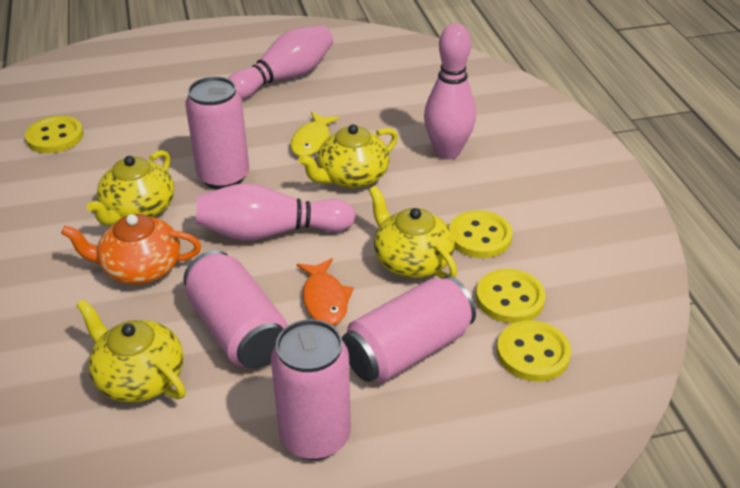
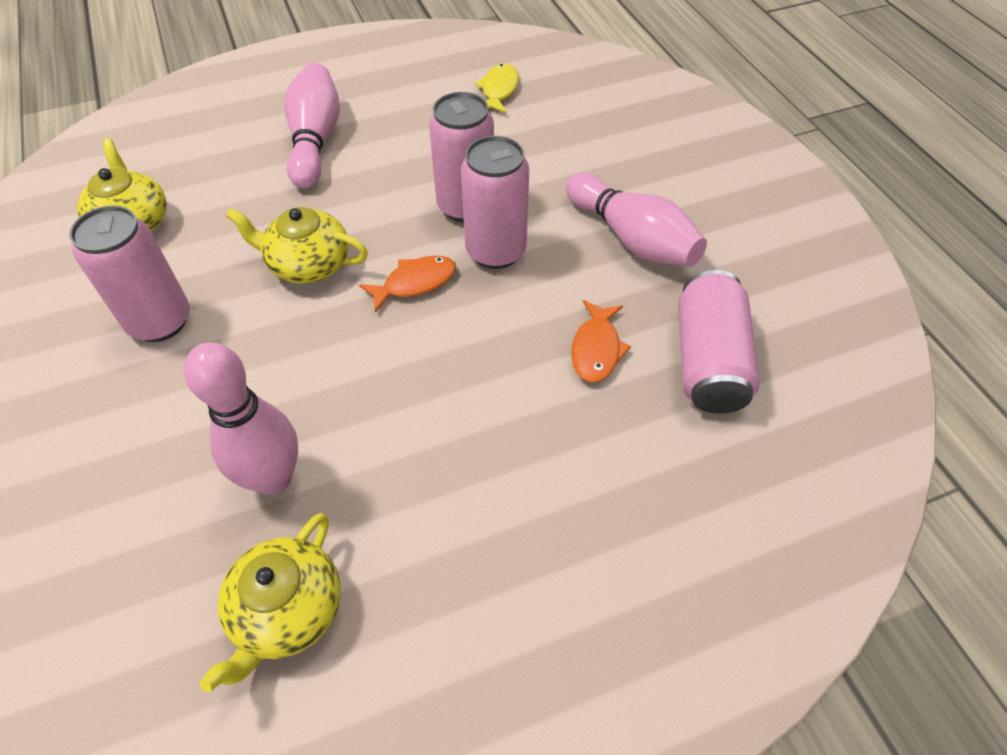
orange fish: 1 -> 2
orange teapot: 1 -> 0
yellow button: 4 -> 0
yellow teapot: 4 -> 3

